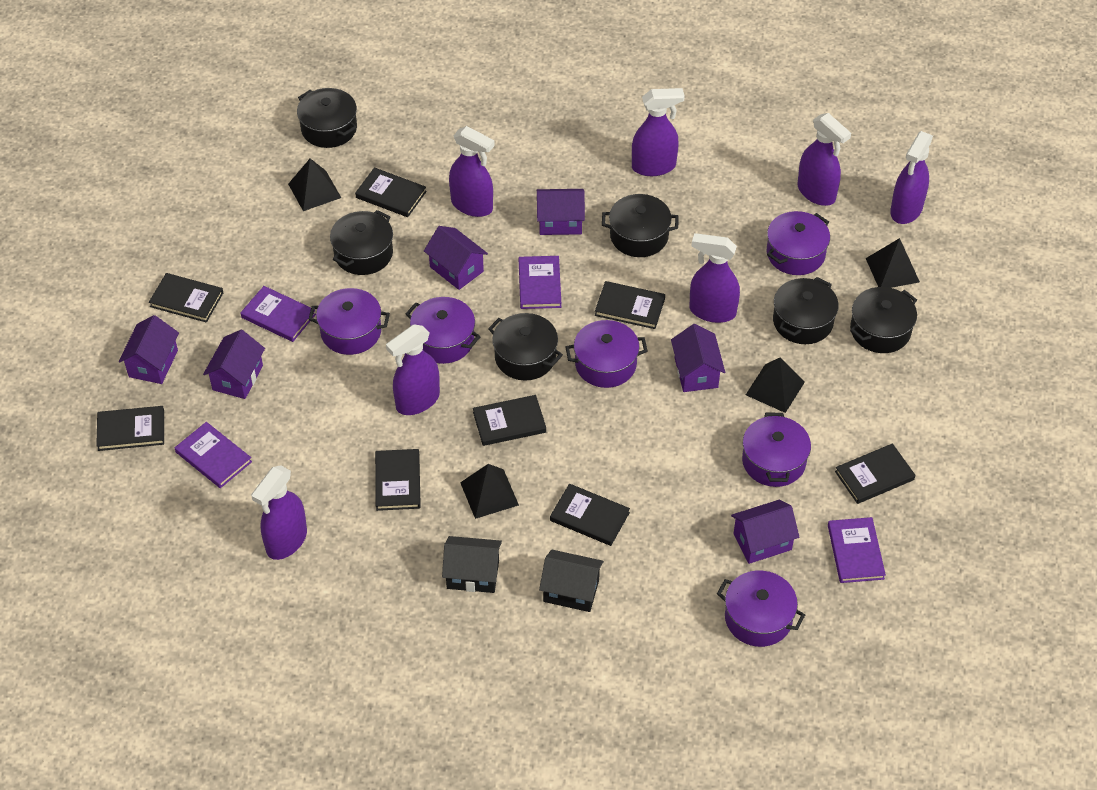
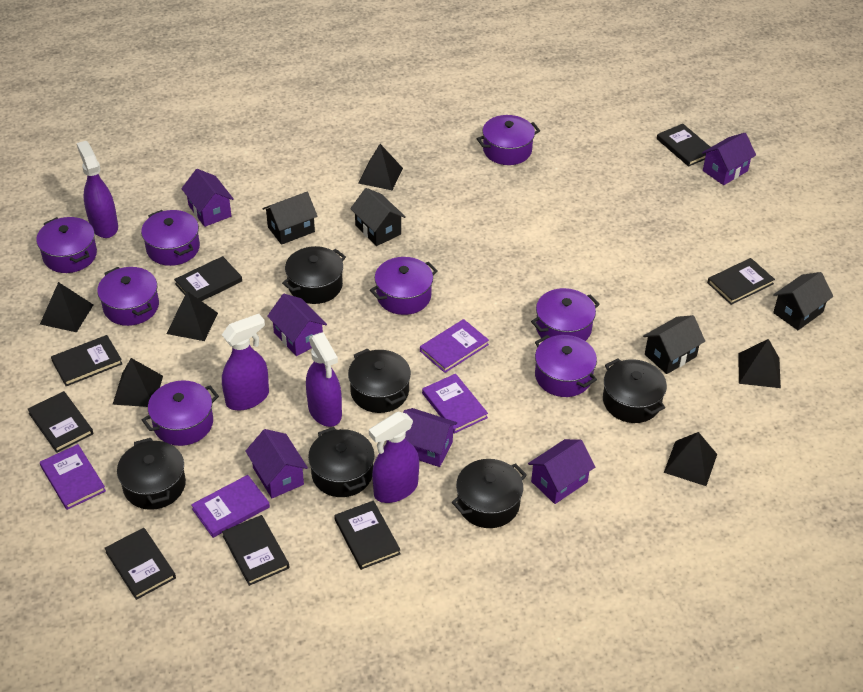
black house: 2 -> 4
black pyramid: 4 -> 6
purple pot: 6 -> 8
purple spray bottle: 7 -> 4

